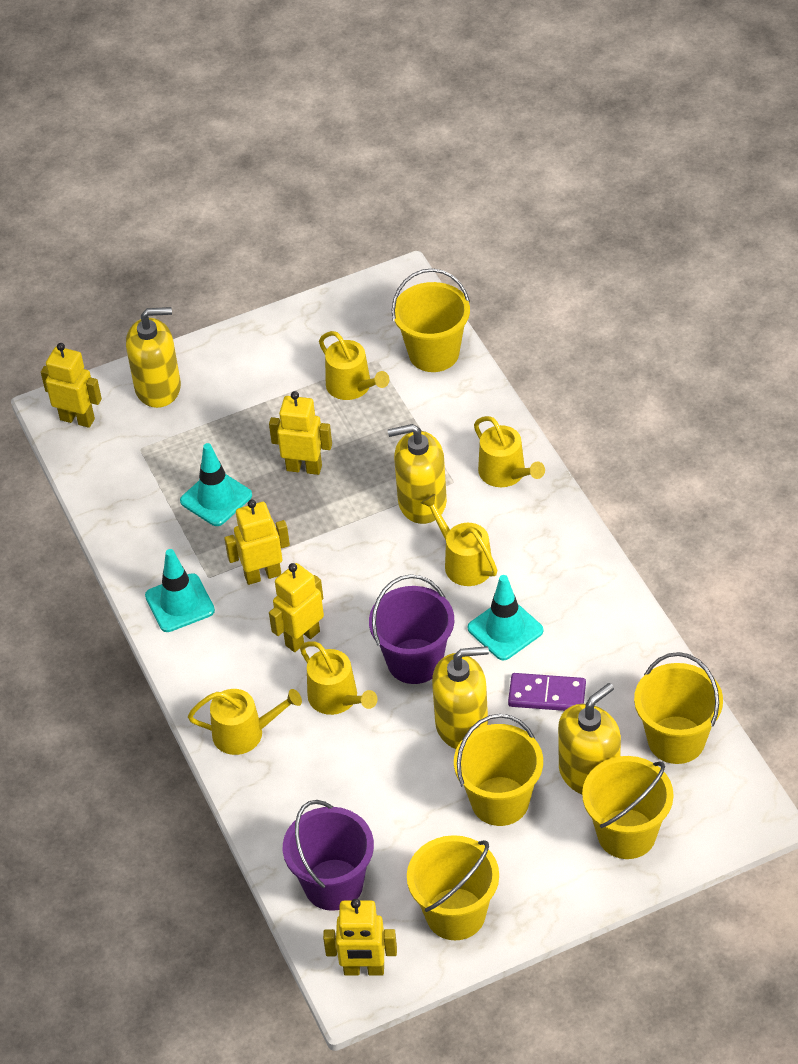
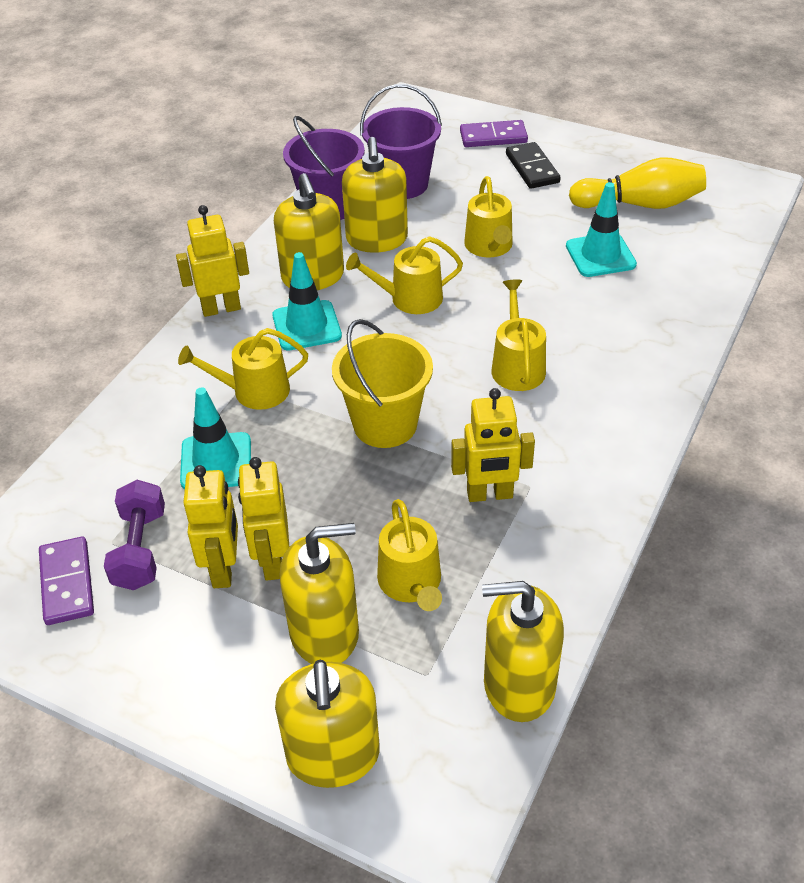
black domino: 0 -> 1
purple domino: 1 -> 2
purple dumbbell: 0 -> 1
yellow bowling pin: 0 -> 1
yellow bucket: 5 -> 1
yellow robot: 5 -> 4
yellow soap dispenser: 4 -> 5

